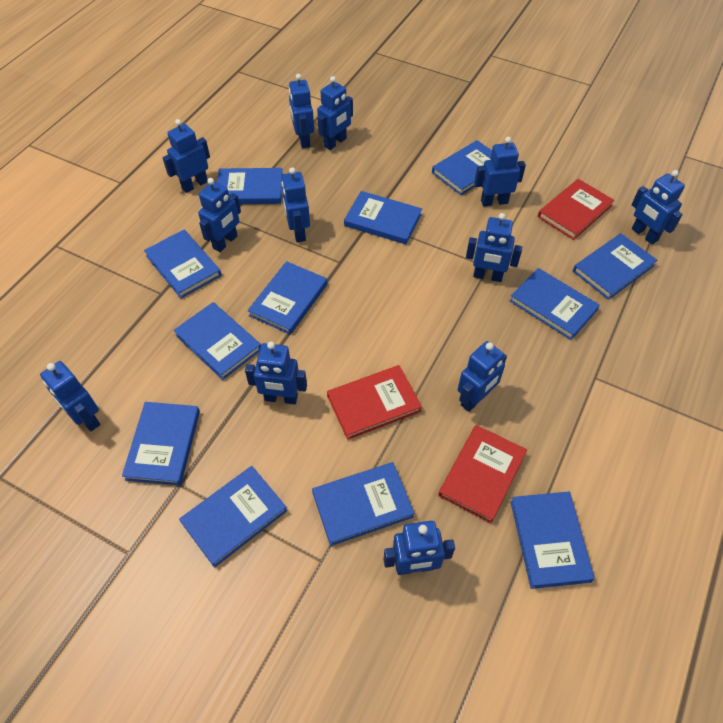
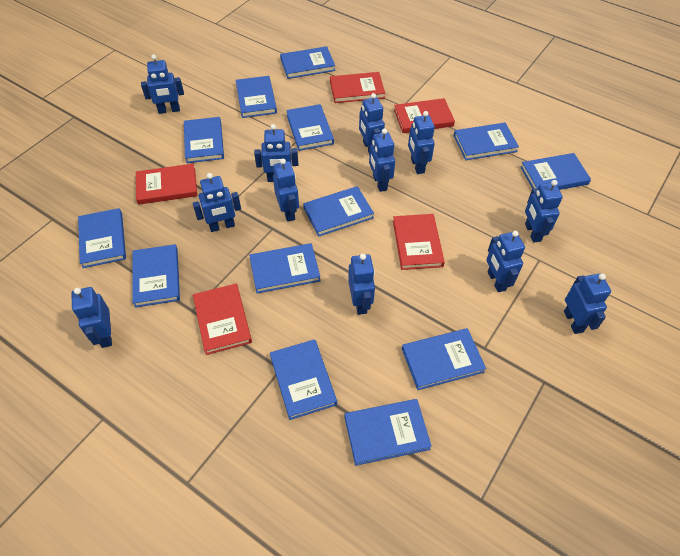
blue book: 12 -> 13
red book: 3 -> 5

